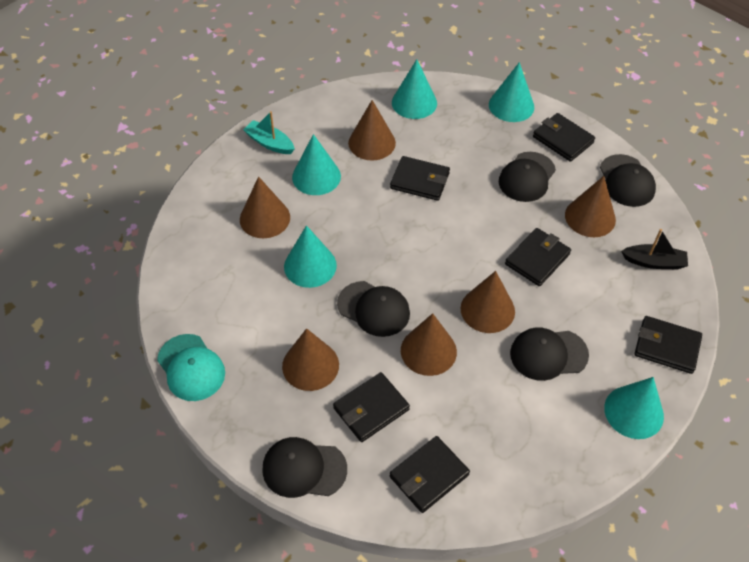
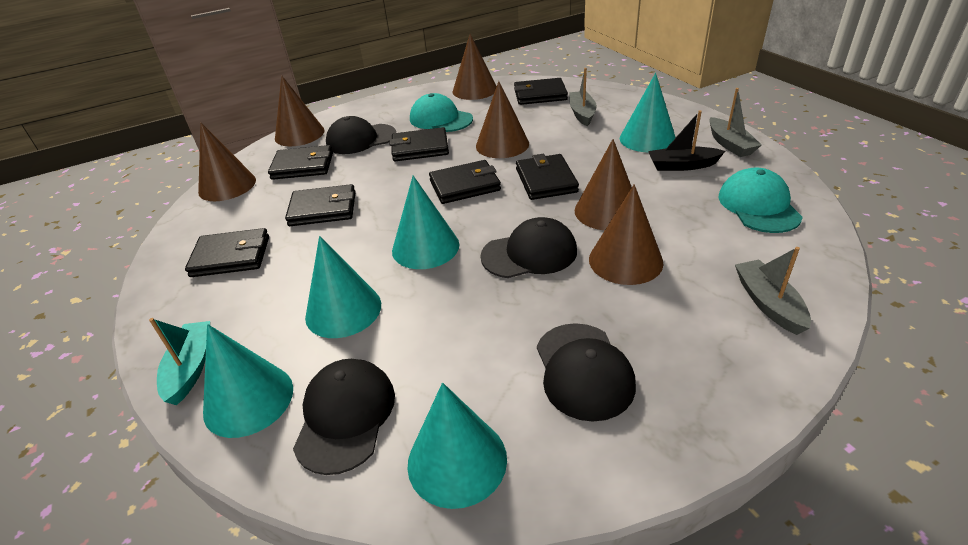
black cap: 5 -> 4
black wallet: 6 -> 7
grey boat: 0 -> 3
turquoise cap: 1 -> 2

